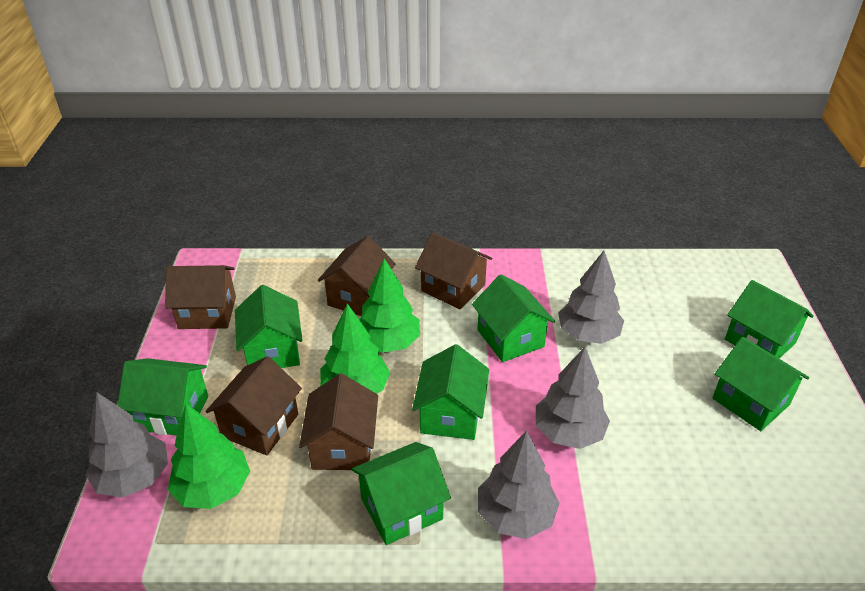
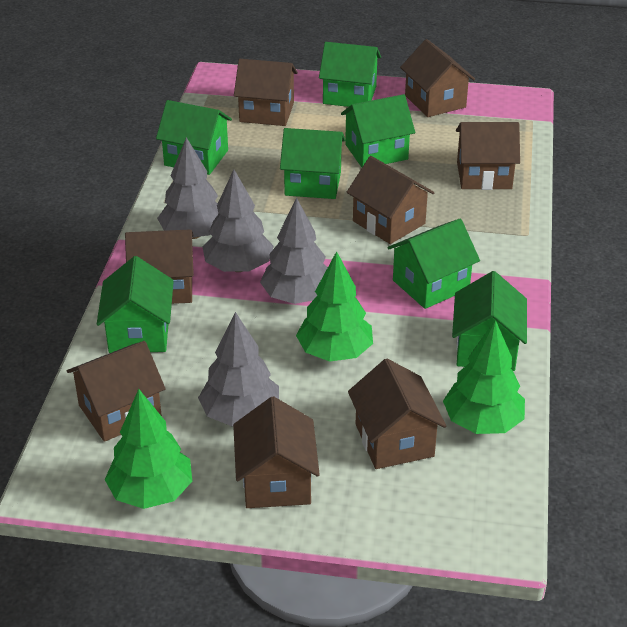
brown house: 5 -> 8

